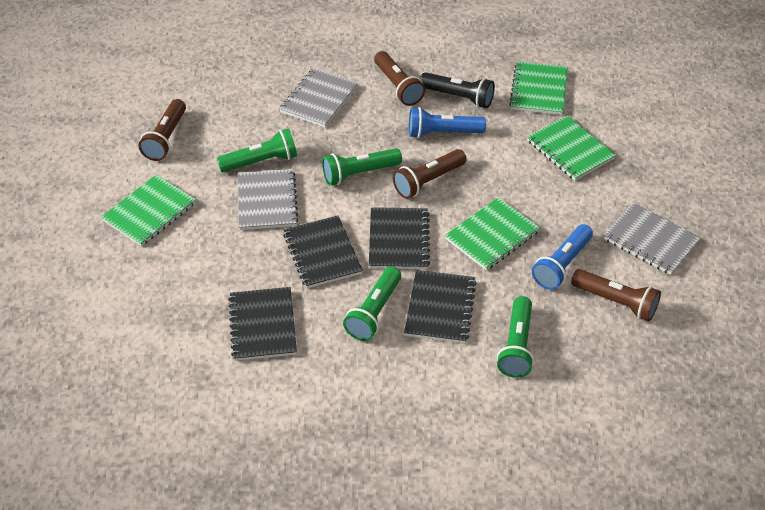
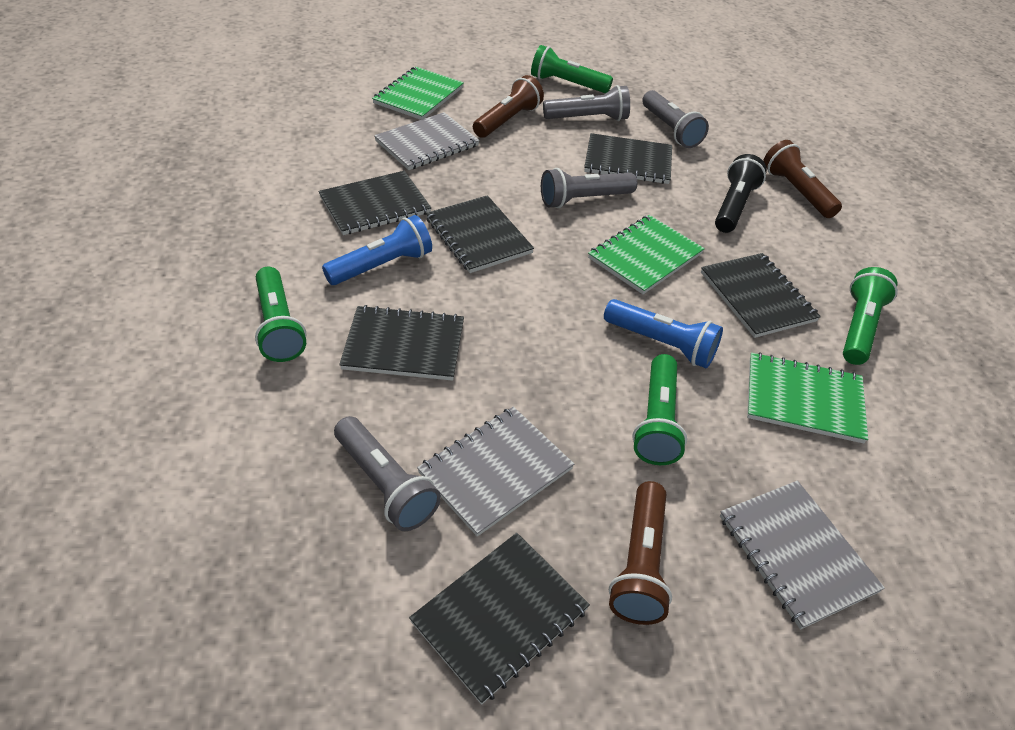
black notebook: 4 -> 6
brown flashlight: 4 -> 3
green notebook: 4 -> 3
grey flashlight: 0 -> 4

